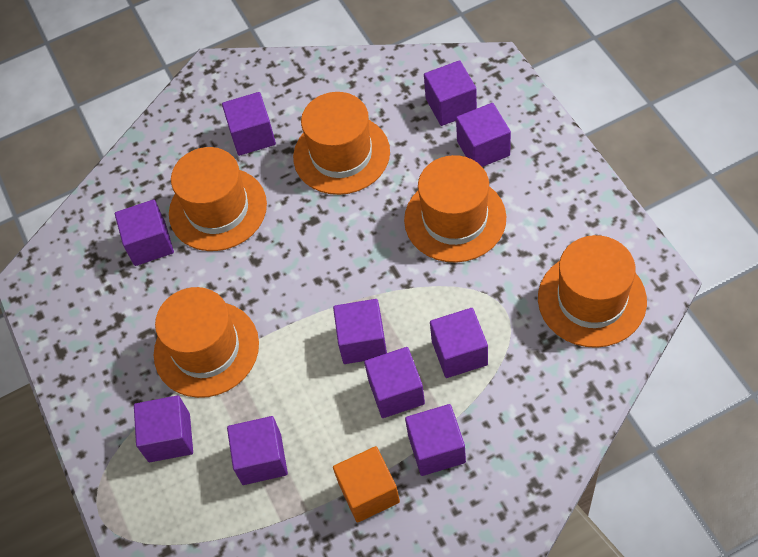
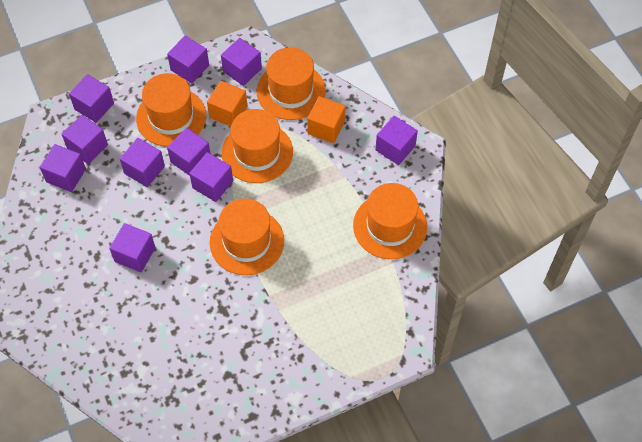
orange cube: 1 -> 2

